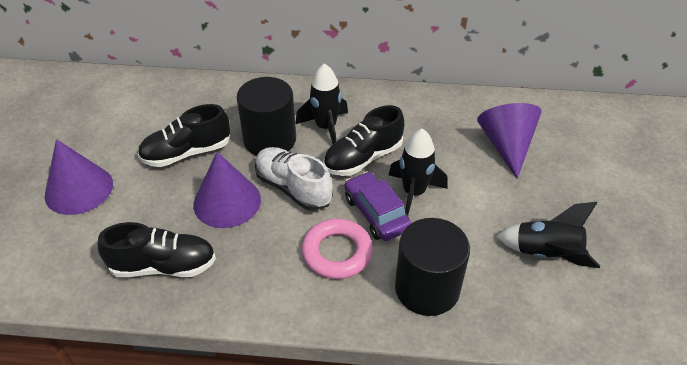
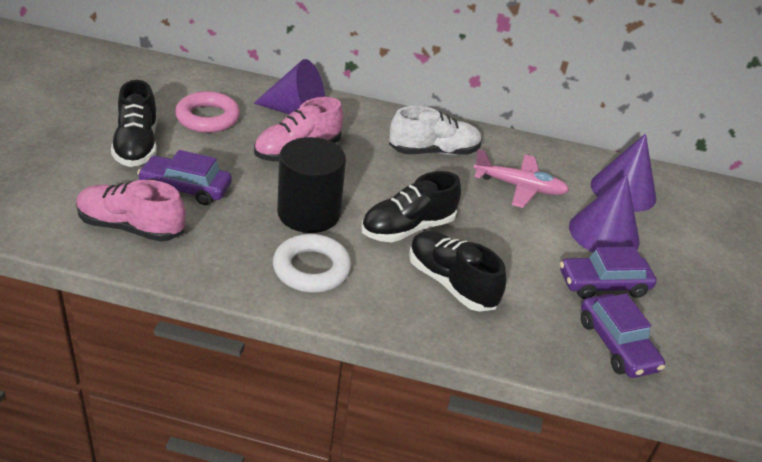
black cylinder: 2 -> 1
black rocket: 3 -> 0
pink plane: 0 -> 1
pink shoe: 0 -> 2
purple car: 1 -> 3
white ring: 0 -> 1

